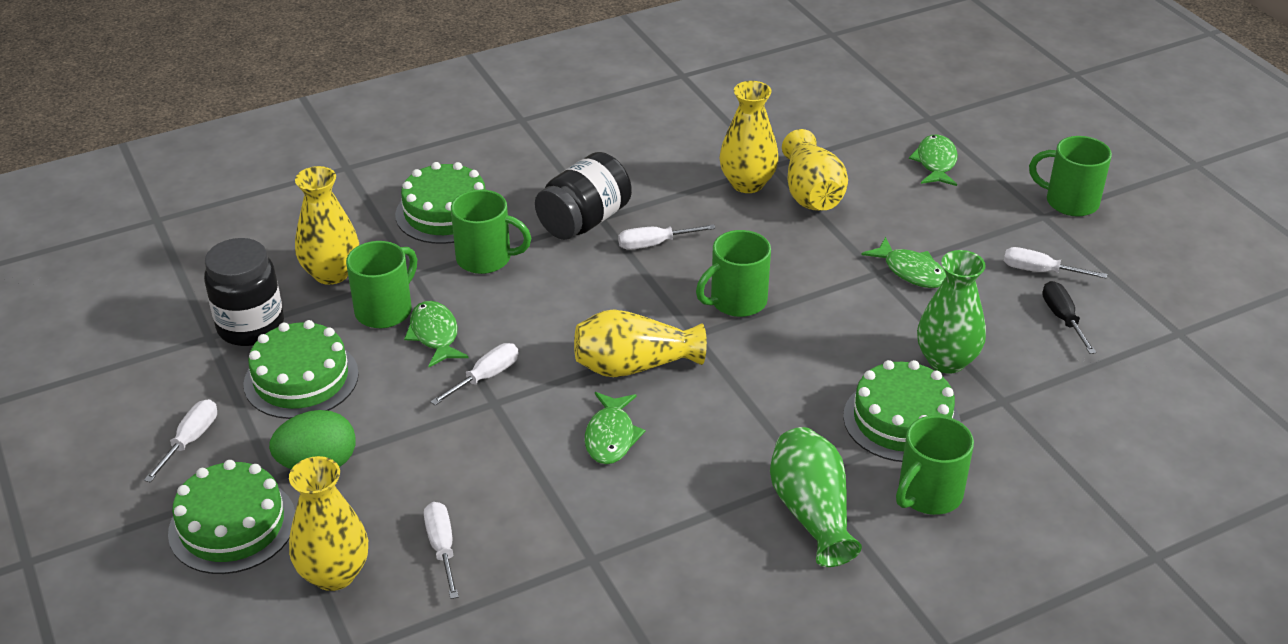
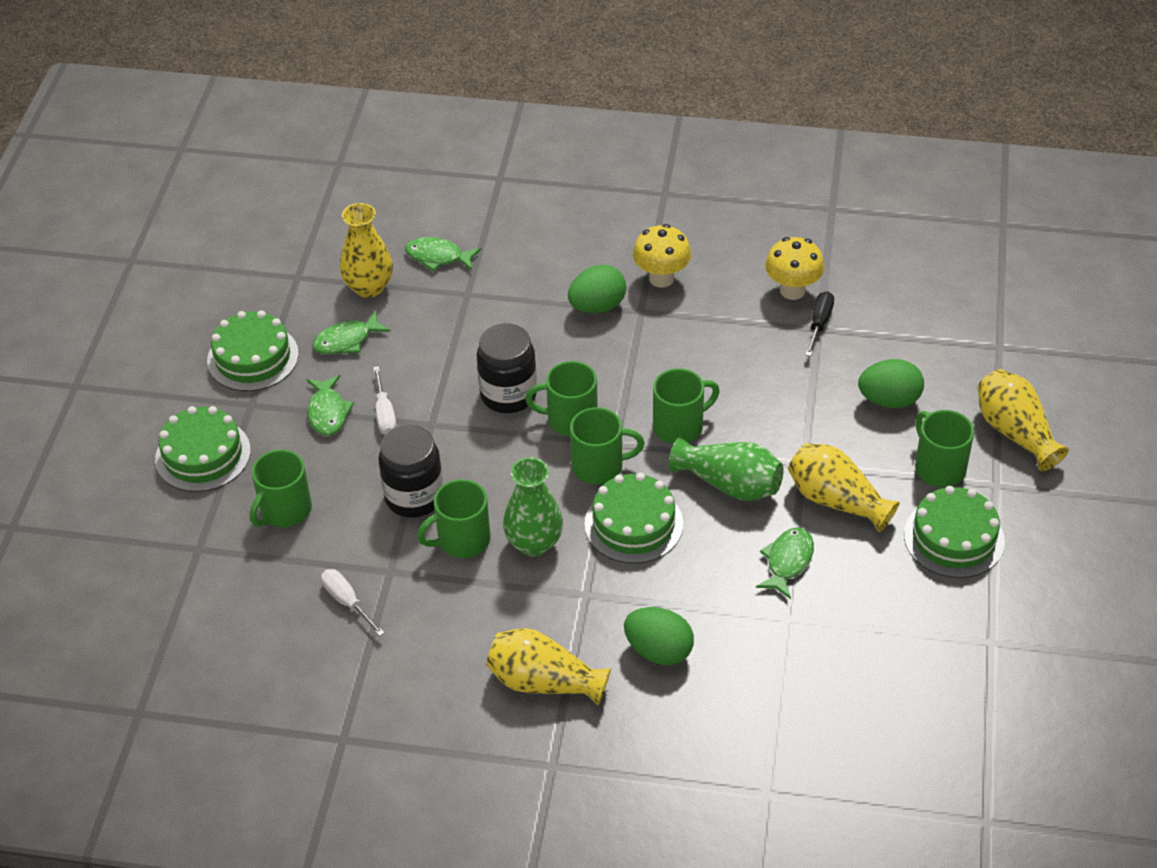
green egg: 1 -> 3
green mug: 5 -> 6
white screwdriver: 5 -> 2
yellow mushroom: 0 -> 2
yellow vase: 5 -> 4

